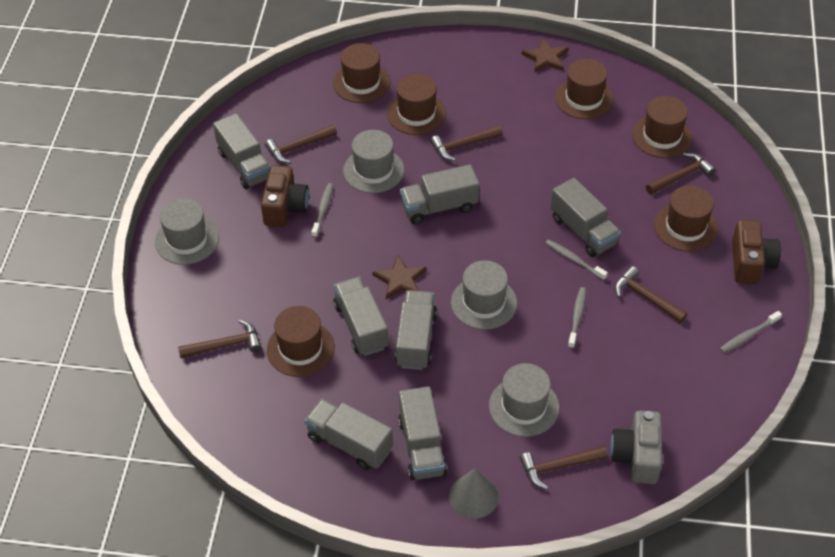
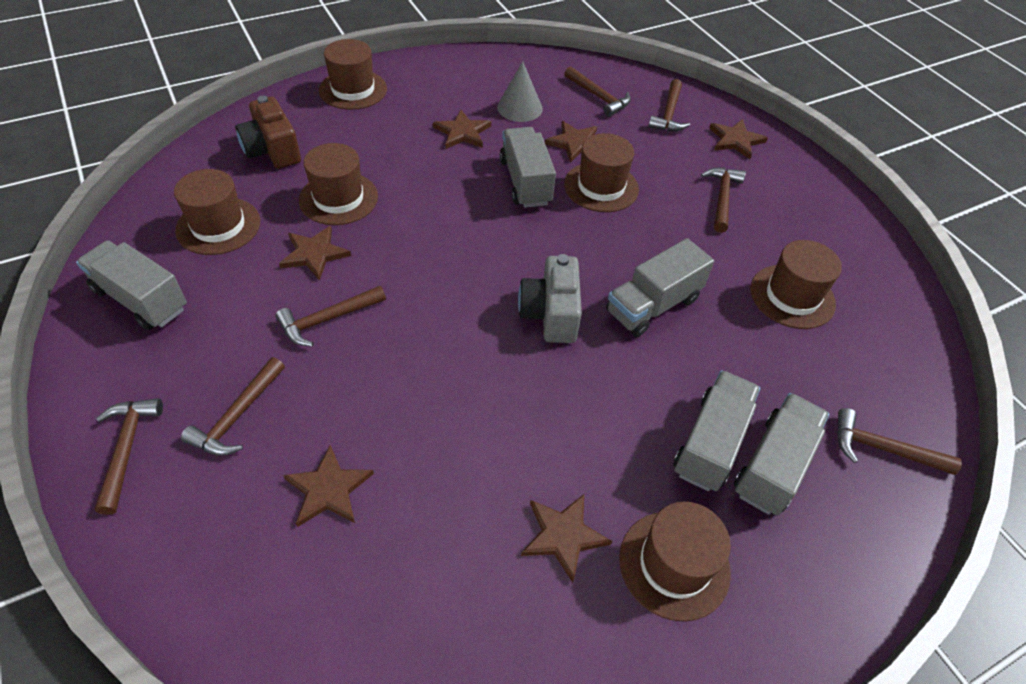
brown camera: 2 -> 1
brown hammer: 6 -> 7
brown star: 2 -> 6
grey hat: 4 -> 0
grey toothbrush: 4 -> 0
grey truck: 7 -> 5

